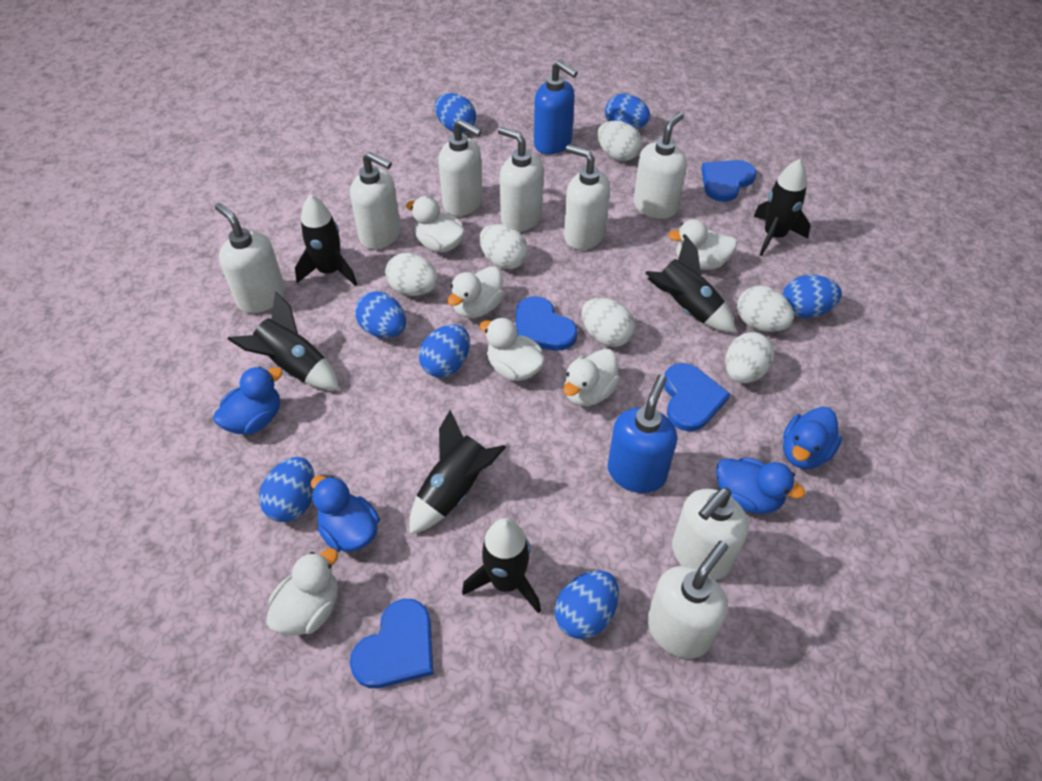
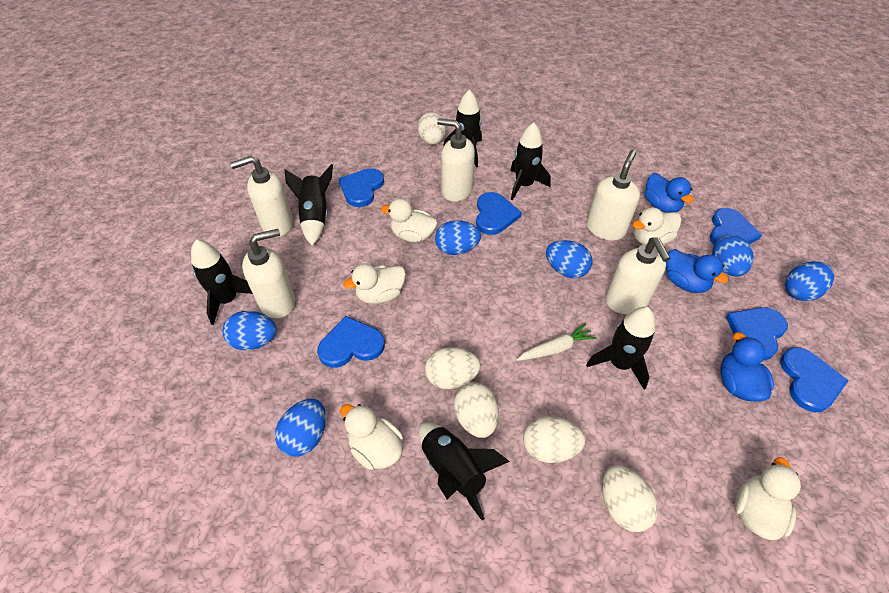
blue duck: 4 -> 3
blue egg: 7 -> 6
blue heart: 4 -> 6
blue soap dispenser: 2 -> 0
white carrot: 0 -> 1
white duck: 6 -> 5
white egg: 6 -> 5
white soap dispenser: 8 -> 5

